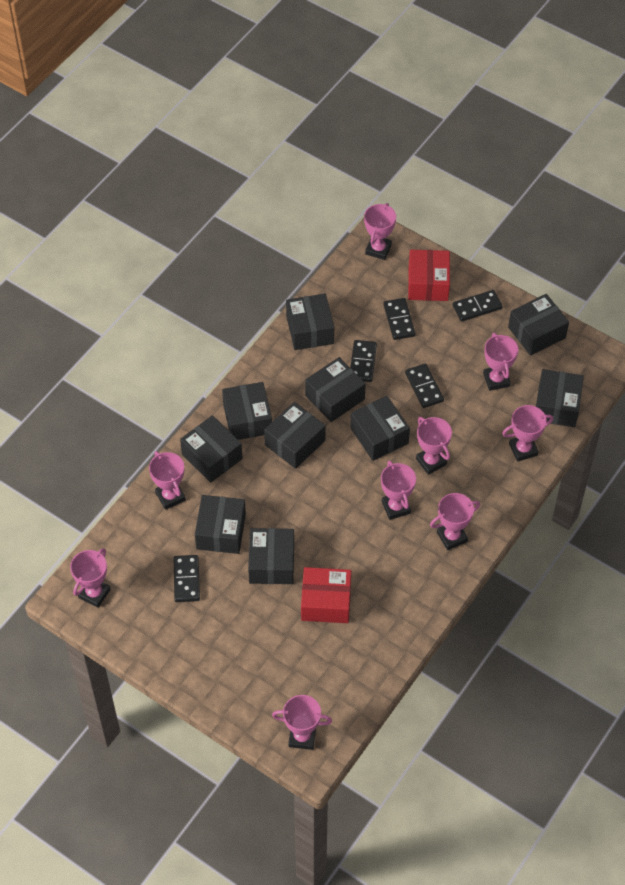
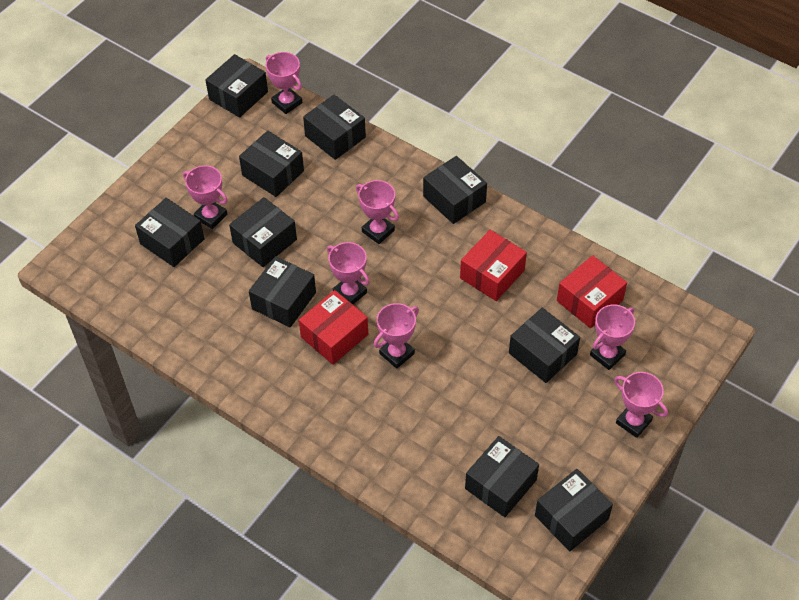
black domino: 5 -> 0
pink trophy: 9 -> 7
red box: 2 -> 3

